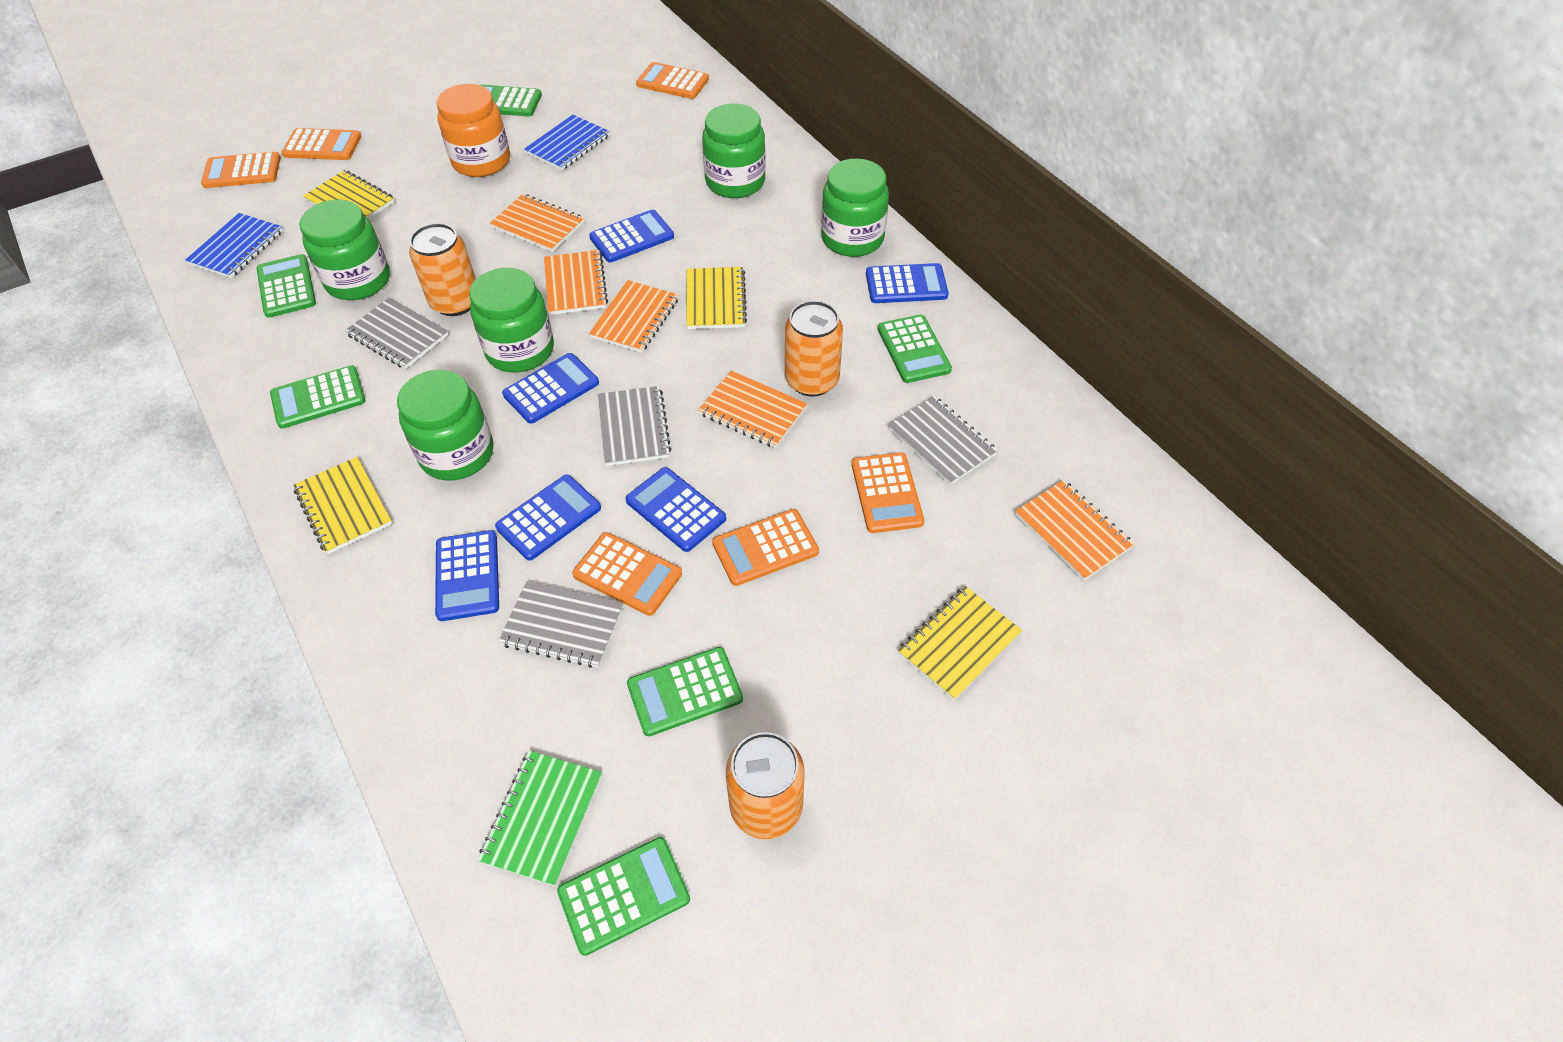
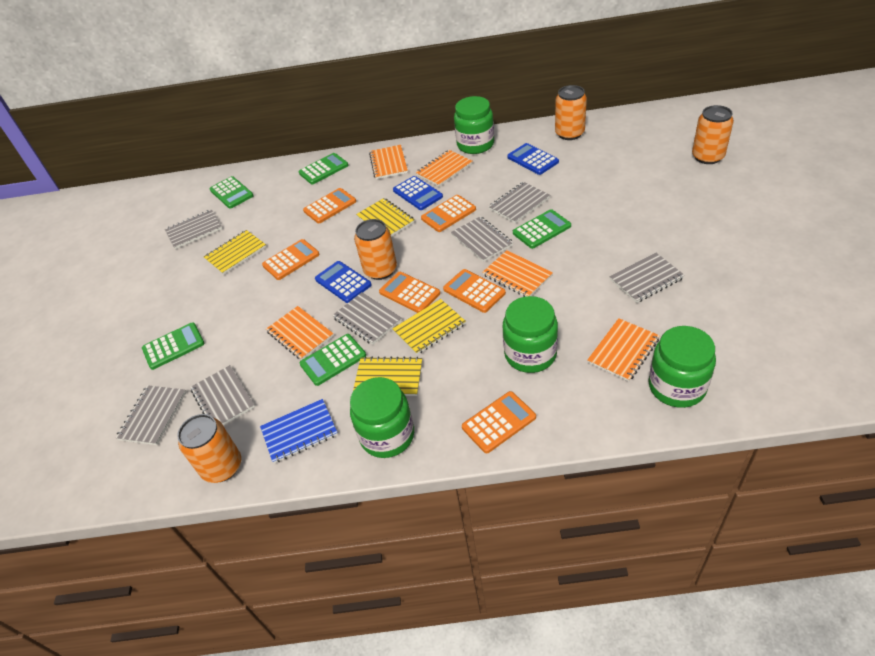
blue calculator: 6 -> 3
blue notebook: 2 -> 1
green calculator: 6 -> 5
green jar: 5 -> 4
green notebook: 1 -> 0
grey notebook: 4 -> 7
orange can: 3 -> 4
orange jar: 1 -> 0

